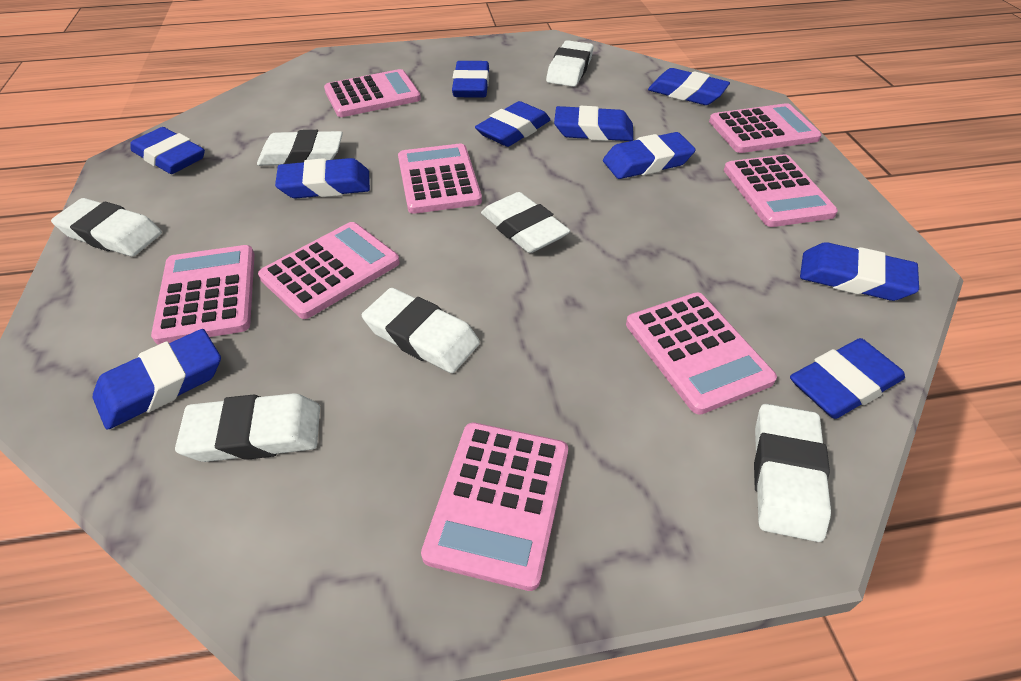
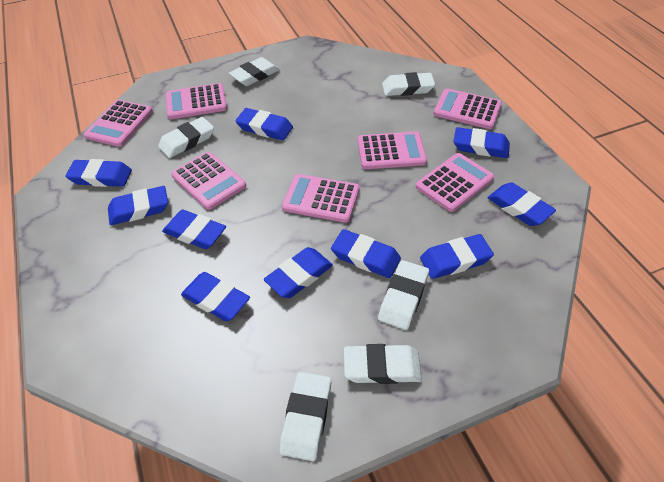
pink calculator: 8 -> 7
white eraser: 7 -> 6

